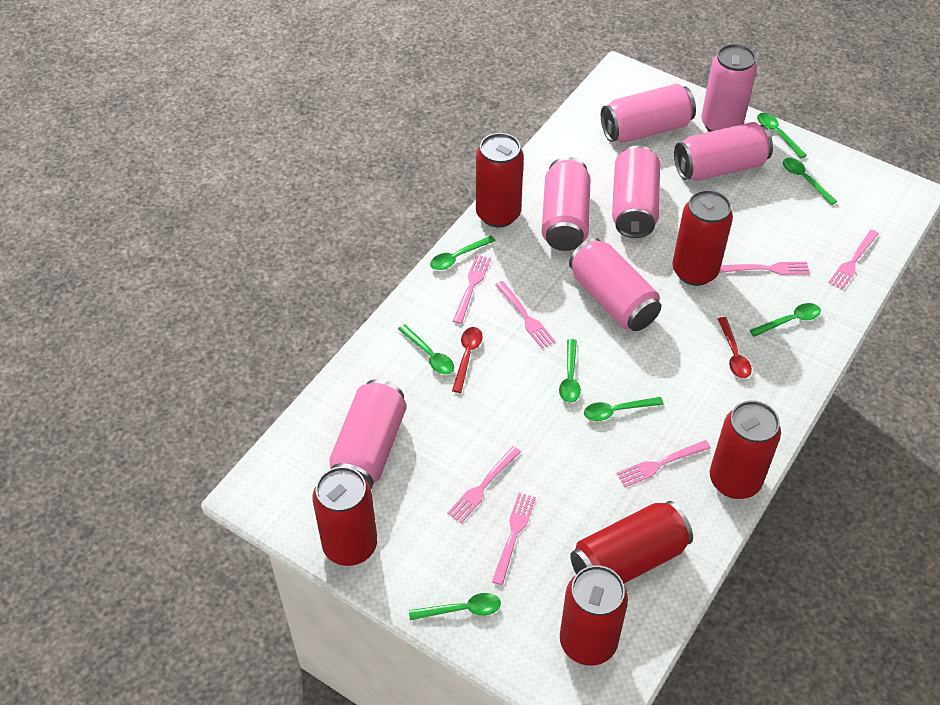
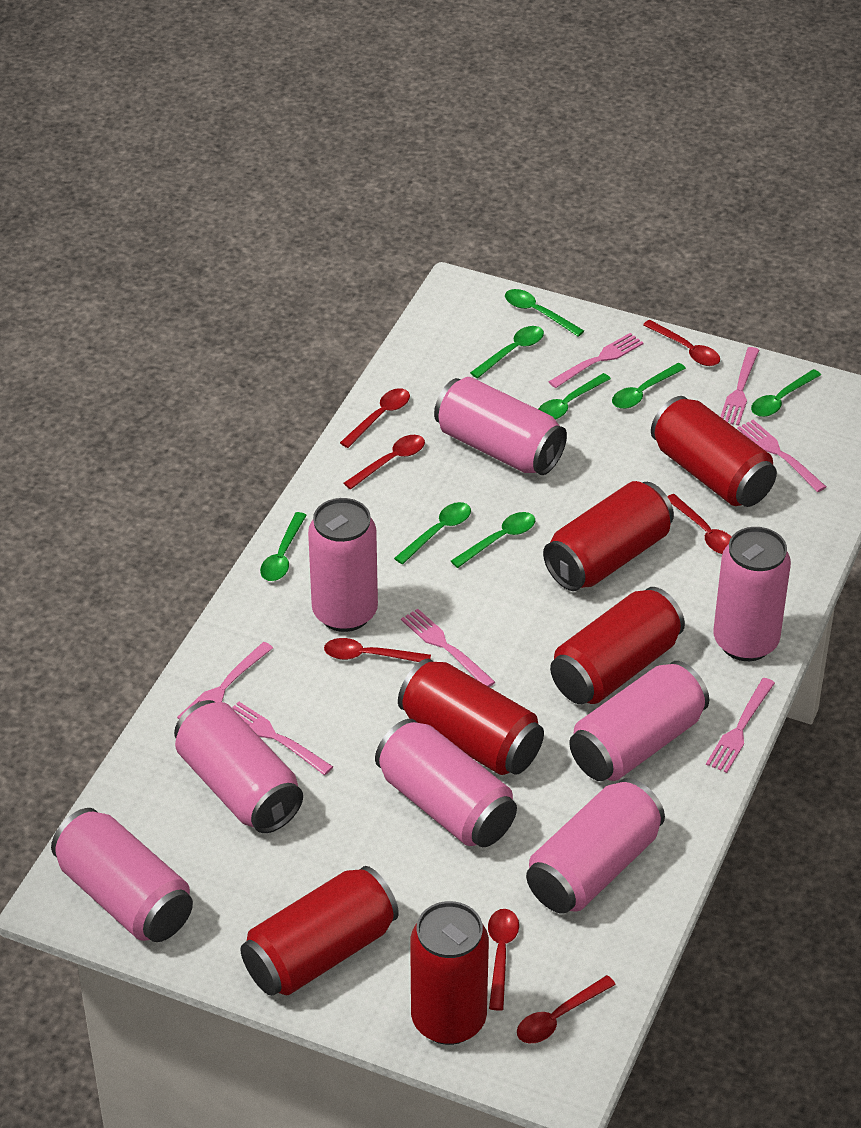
pink can: 7 -> 8
red spoon: 2 -> 7

